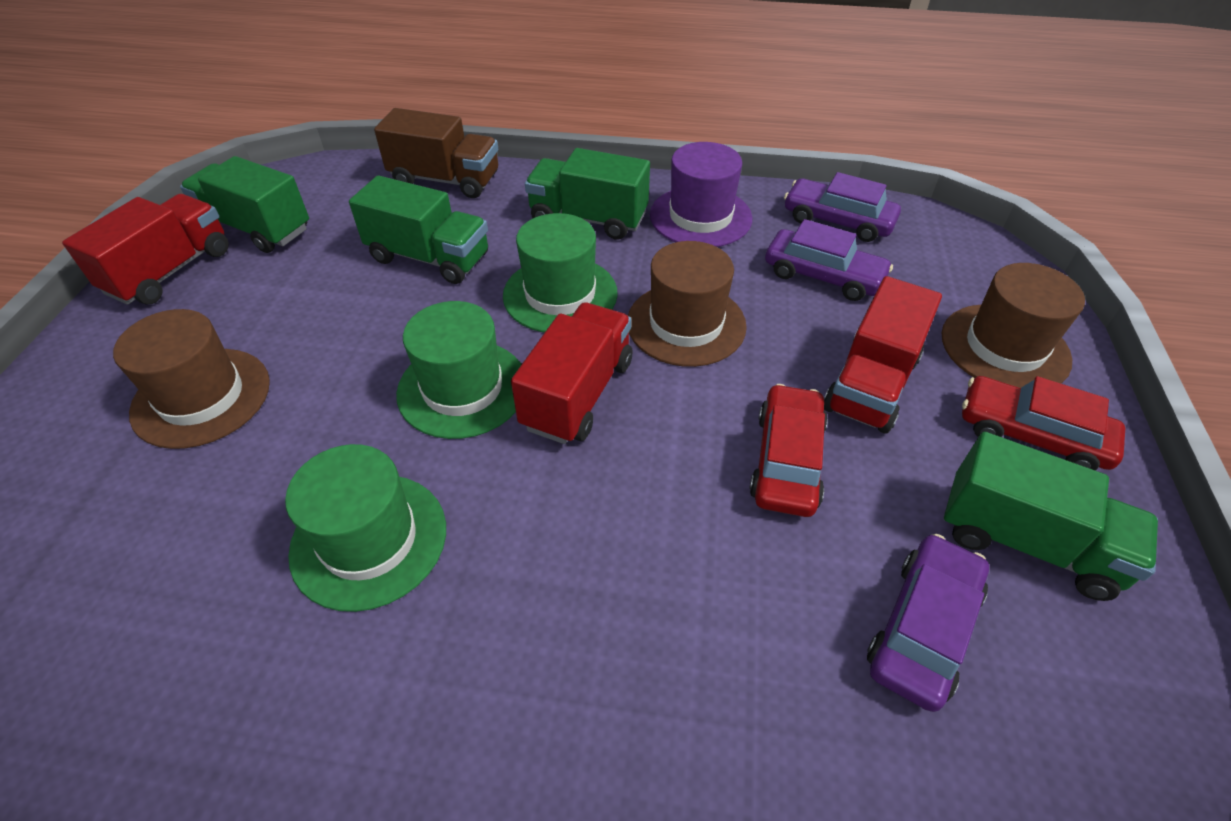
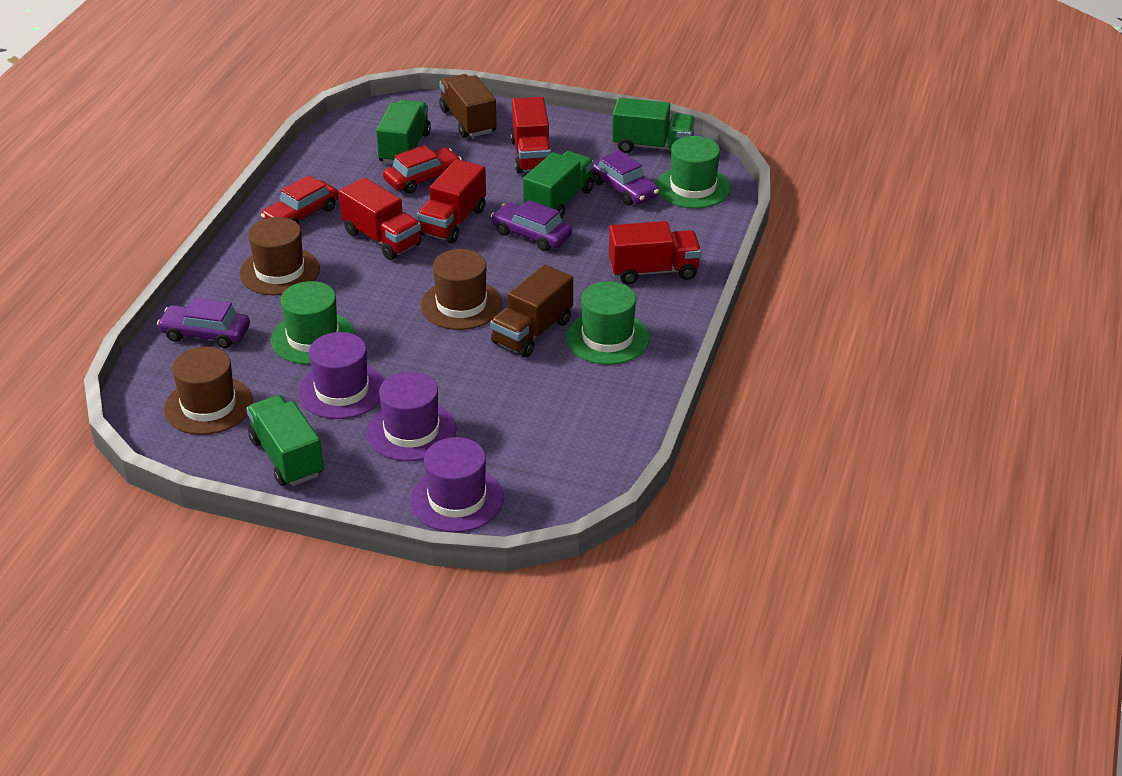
brown truck: 1 -> 2
purple hat: 1 -> 3
red truck: 3 -> 4

